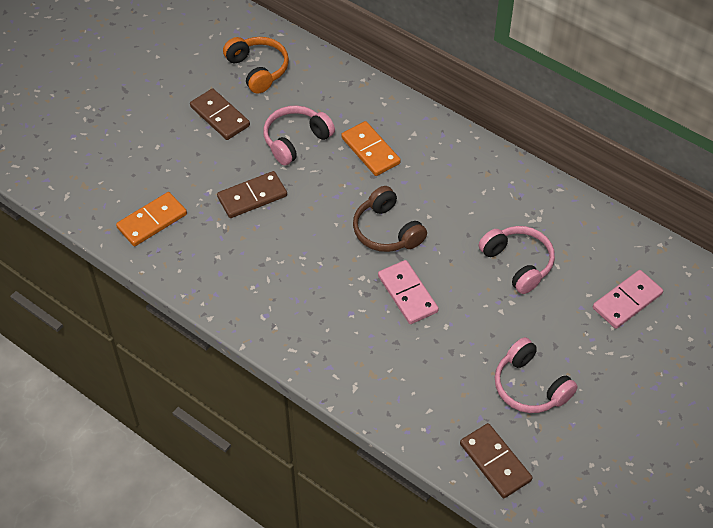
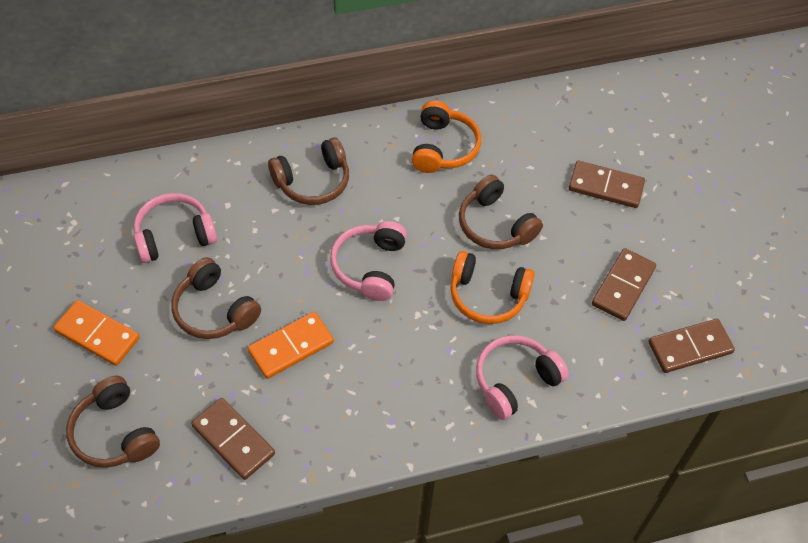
brown domino: 3 -> 4
brown headphones: 1 -> 4
orange headphones: 1 -> 2
pink domino: 2 -> 0

